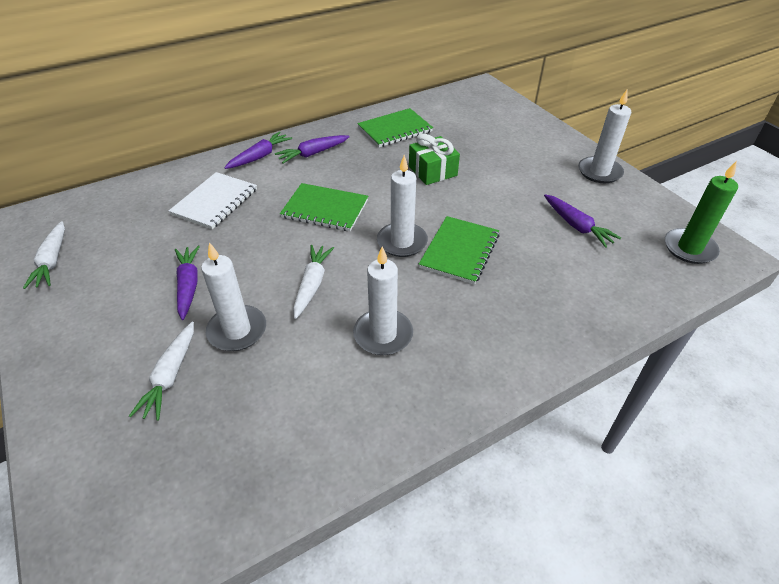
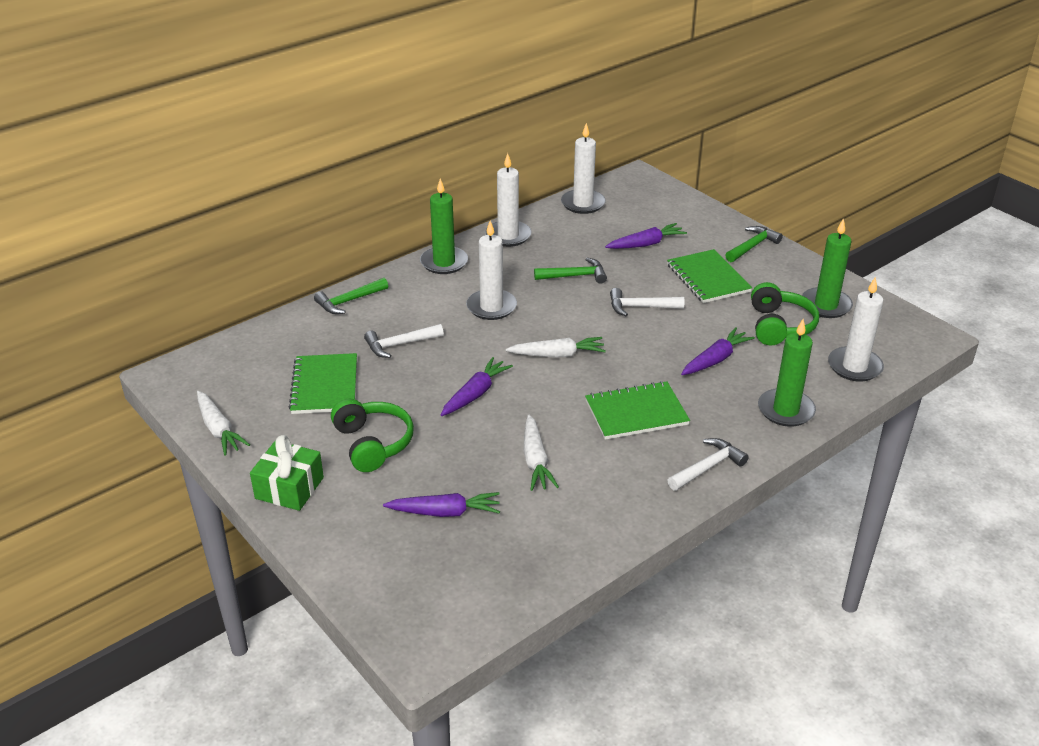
green candle: 1 -> 3
green hammer: 0 -> 3
green headphones: 0 -> 2
white hammer: 0 -> 3
white notebook: 1 -> 0

